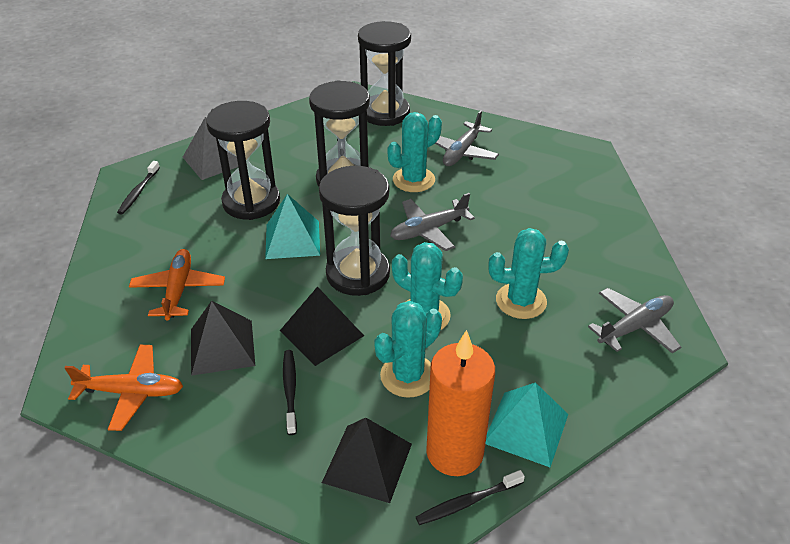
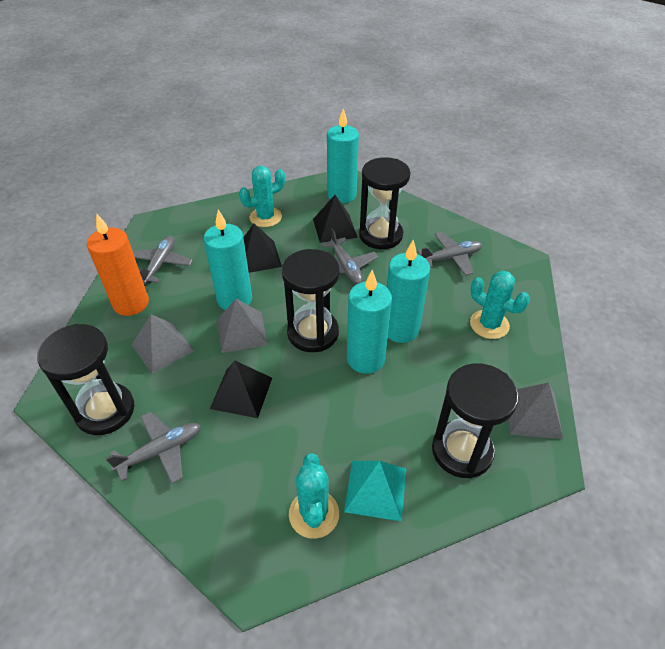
black toothbrush: 3 -> 0
grey plane: 3 -> 4
grey pyramid: 1 -> 3
orange plane: 2 -> 0
turquoise cactus: 4 -> 3
turquoise candle: 0 -> 4
turquoise pyramid: 2 -> 1

